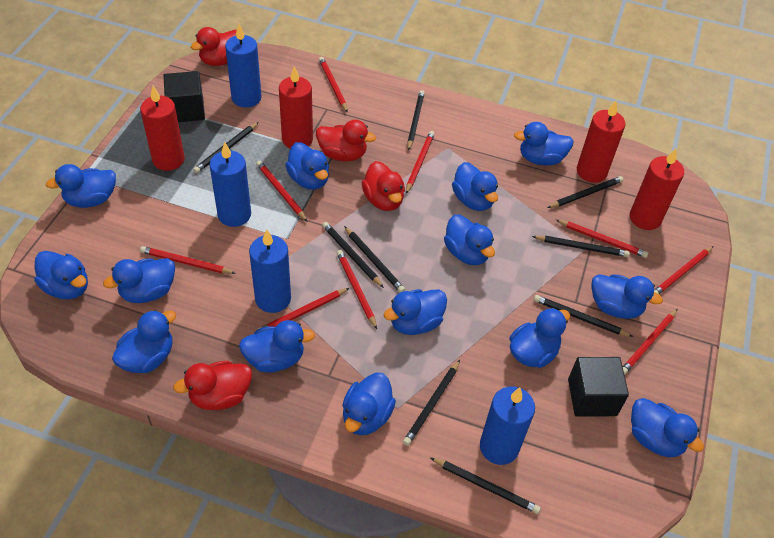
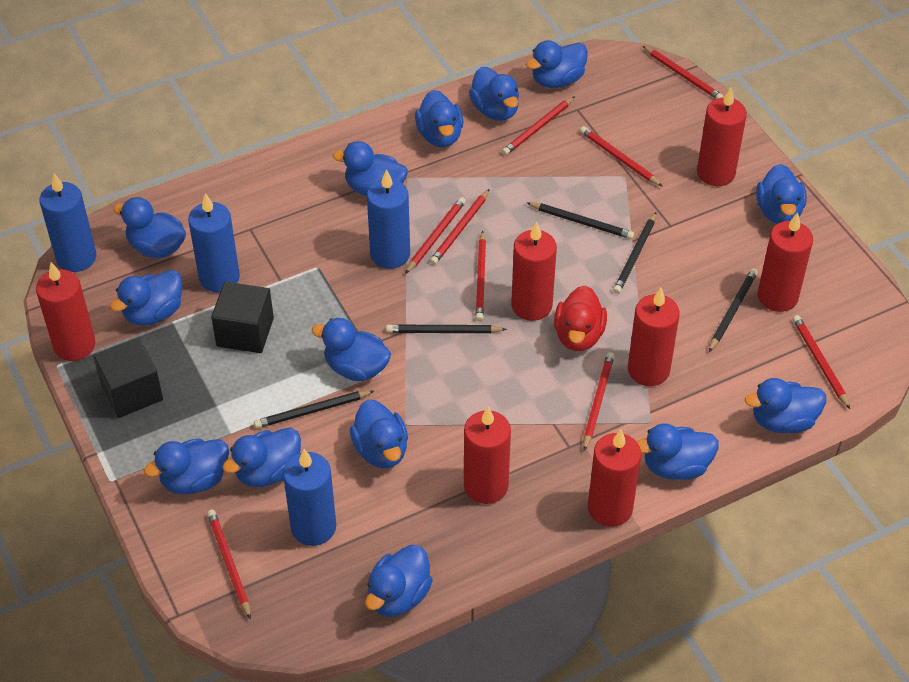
black pencil: 9 -> 5
red candle: 4 -> 7
red duck: 4 -> 1

